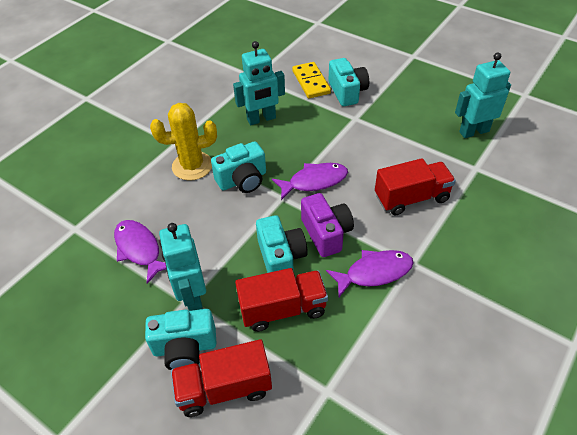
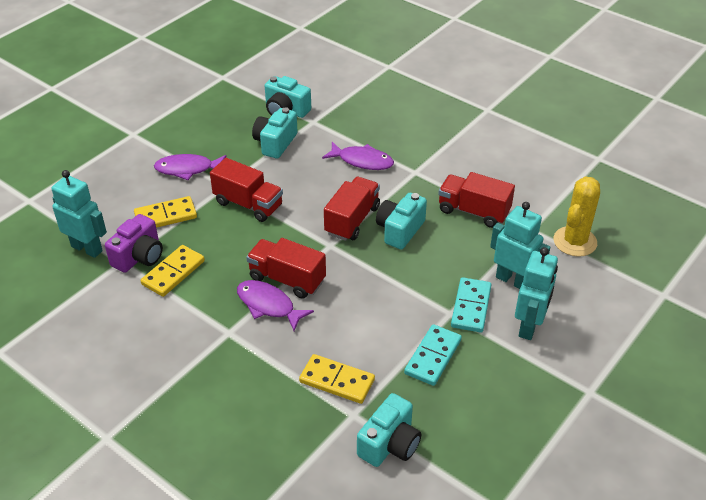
red truck: 3 -> 4
turquoise domino: 0 -> 2
yellow domino: 1 -> 3

